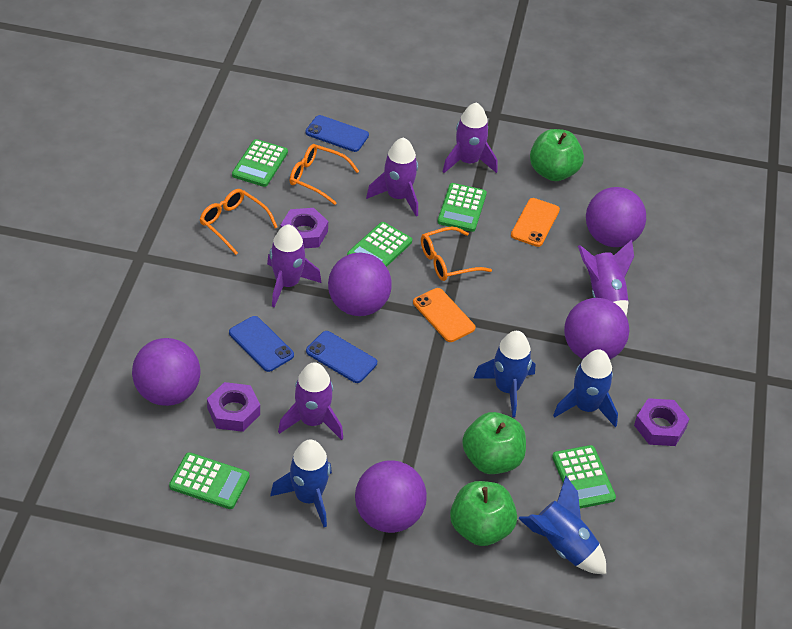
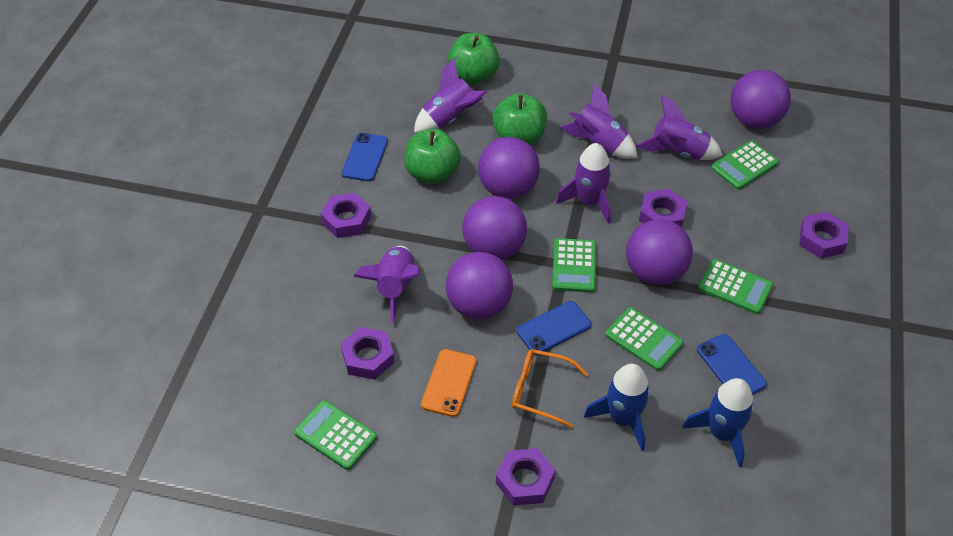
blue rocket: 4 -> 2
orange glasses: 3 -> 1
orange phone: 2 -> 1
purple nut: 3 -> 5

